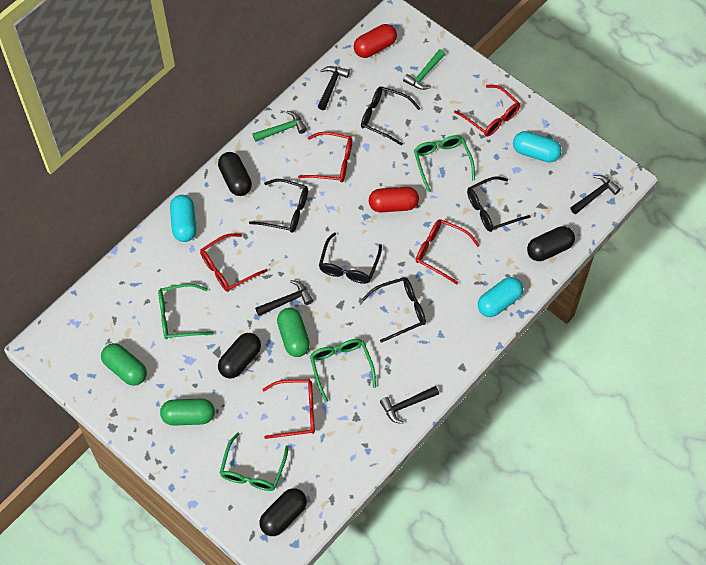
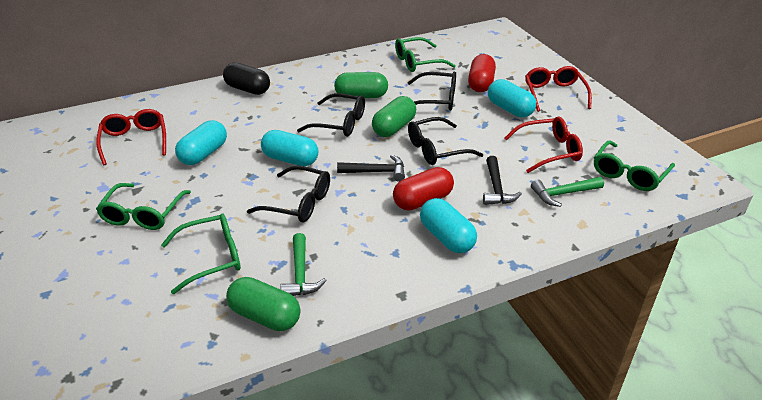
black capsule: 4 -> 1
black glasses: 5 -> 4
black hammer: 4 -> 2
red glasses: 5 -> 3
turquoise capsule: 3 -> 4

